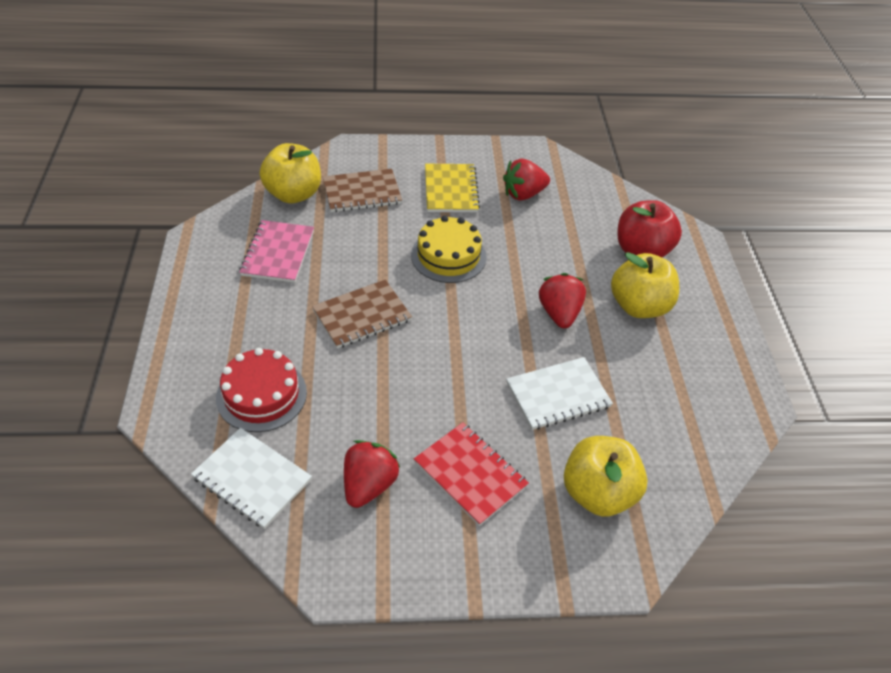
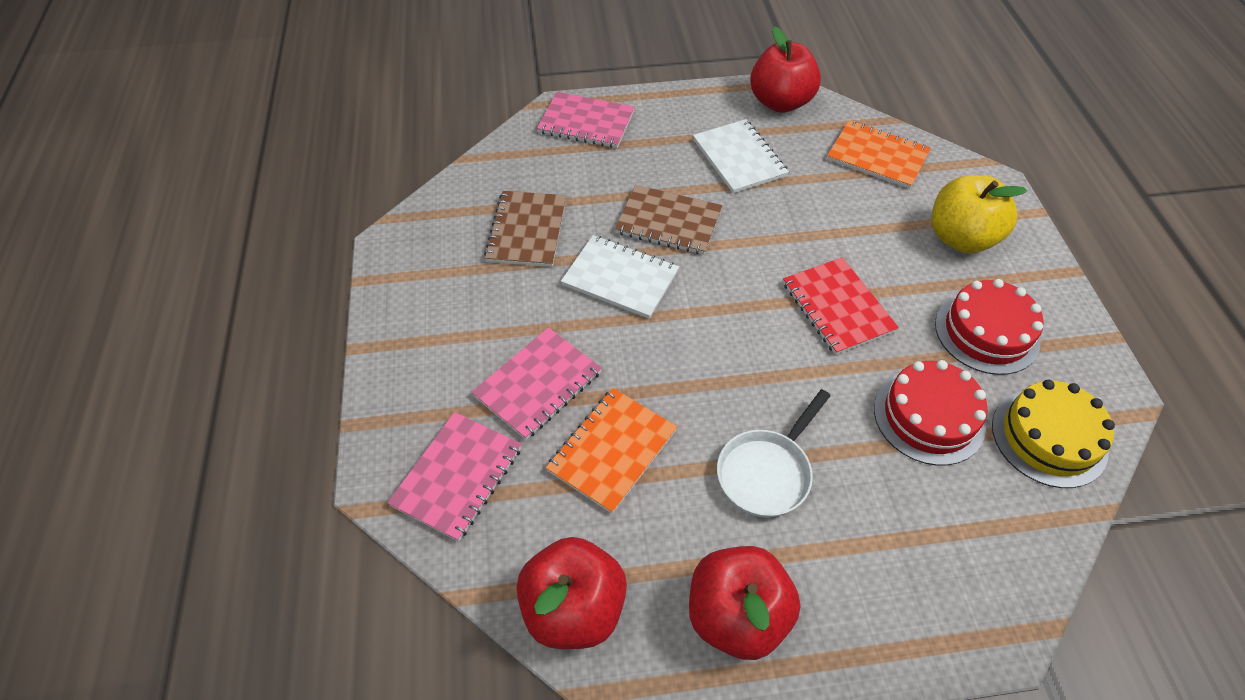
orange notebook: 0 -> 2
pink notebook: 1 -> 3
red apple: 1 -> 3
red cake: 1 -> 2
red strawberry: 3 -> 0
white pan: 0 -> 1
yellow apple: 3 -> 1
yellow notebook: 1 -> 0

